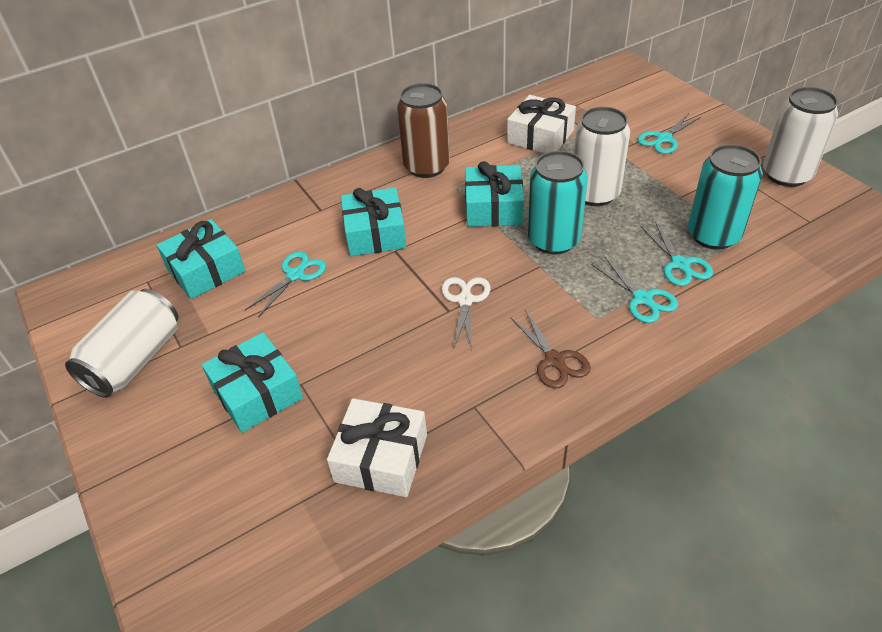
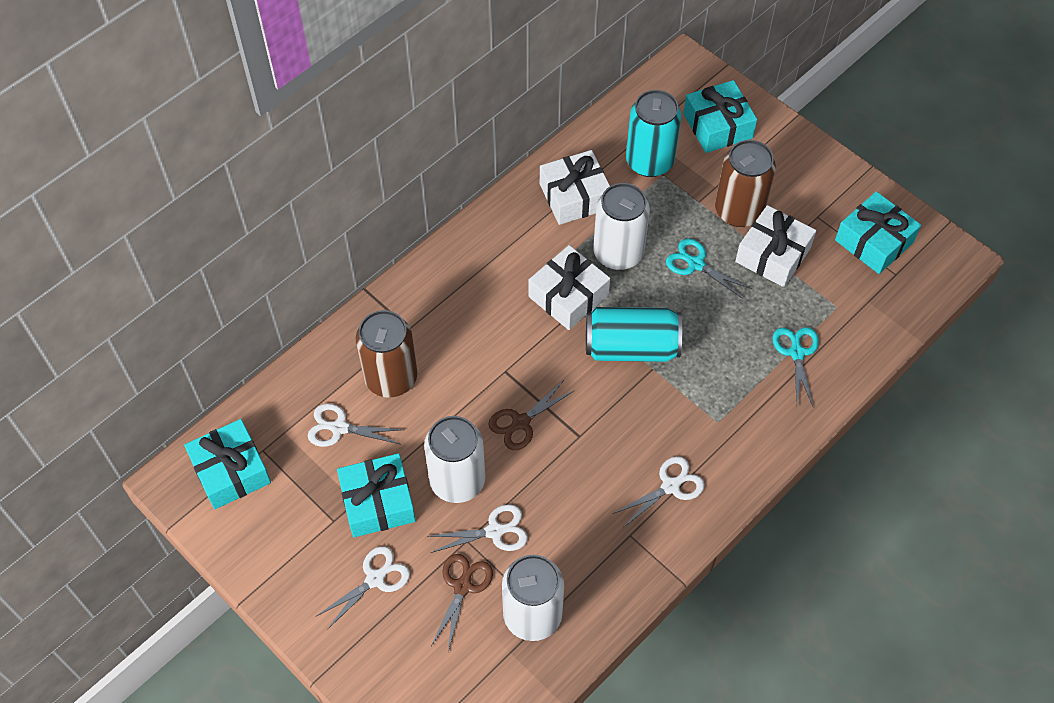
brown can: 1 -> 2
brown scissors: 1 -> 2
turquoise scissors: 4 -> 2
white gift: 2 -> 3
white scissors: 1 -> 4

